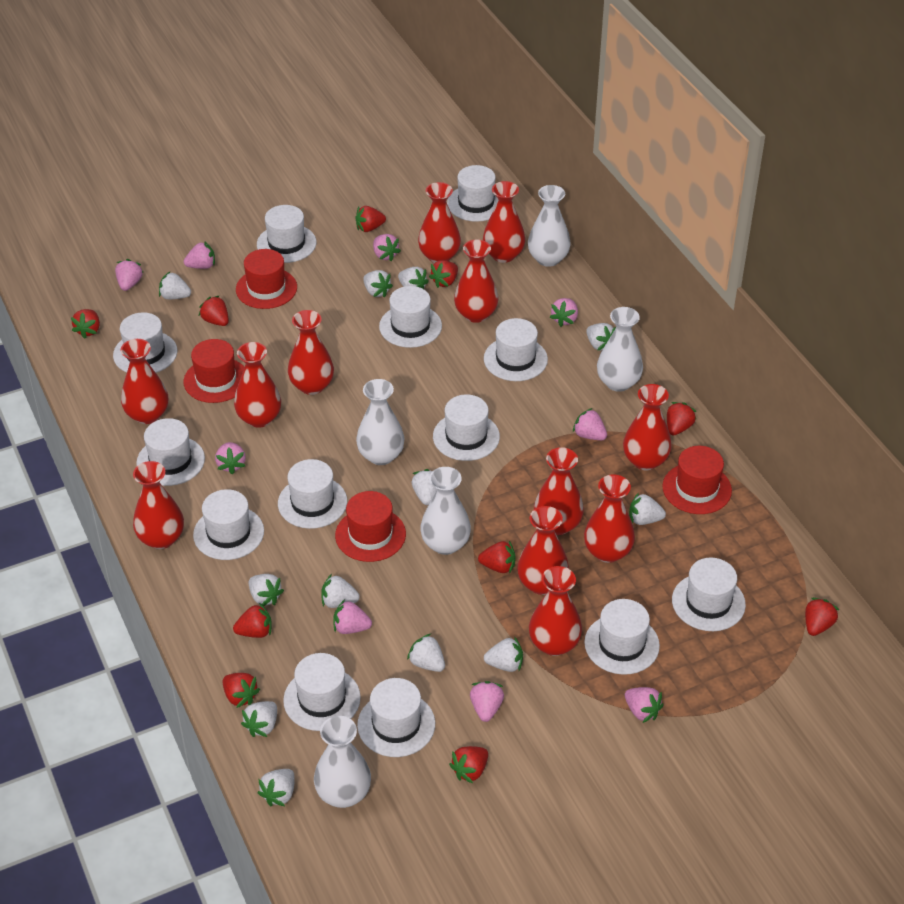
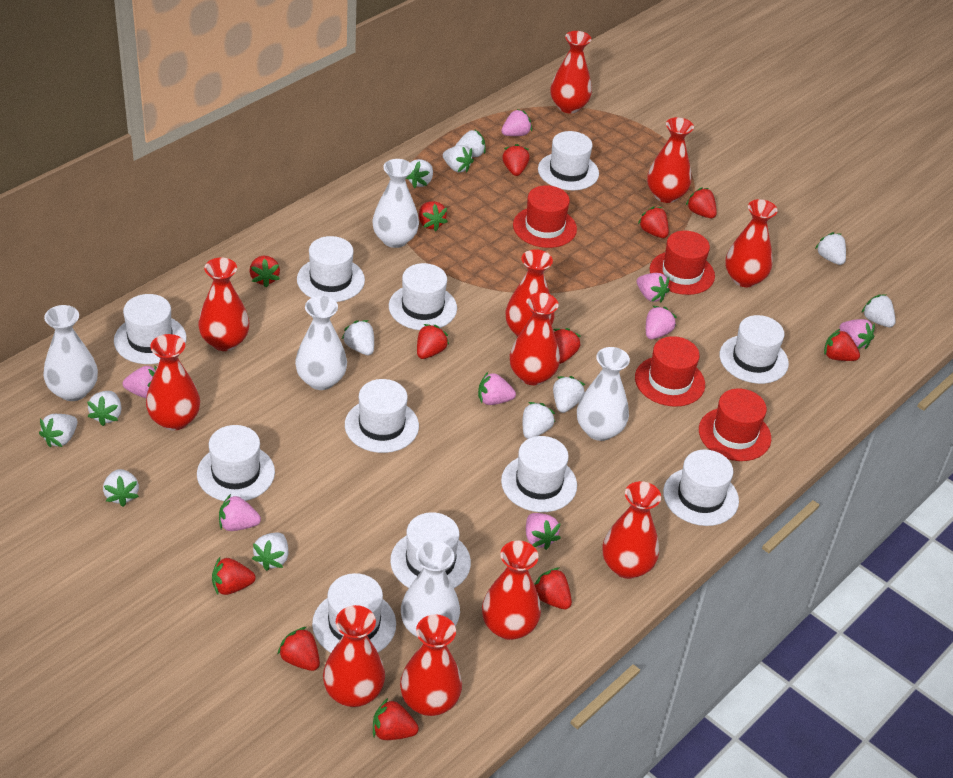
pink strawberry: 9 -> 8
red strawberry: 10 -> 12
red vase: 12 -> 11
white hat: 13 -> 11

